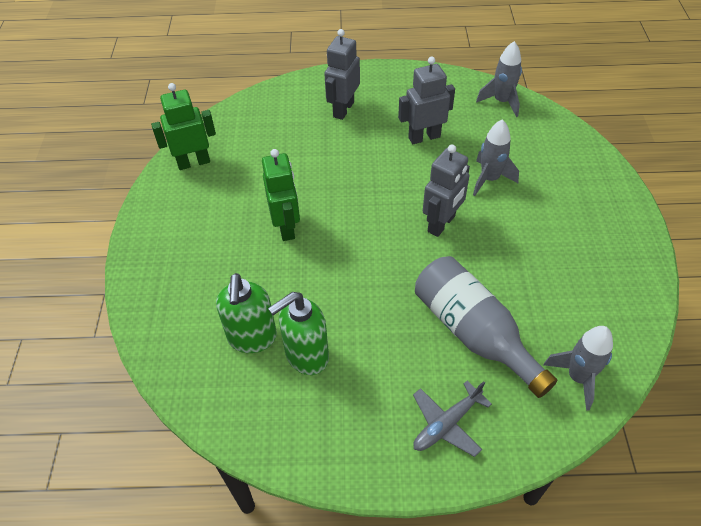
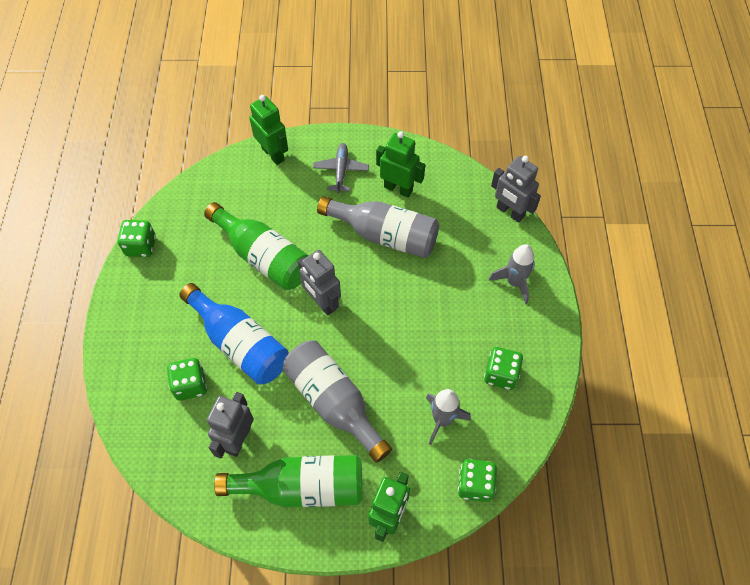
blue bottle: 0 -> 1
green bottle: 0 -> 2
green dice: 0 -> 4
green robot: 2 -> 3
green soap dispenser: 2 -> 0
grey bottle: 1 -> 2
grey rocket: 3 -> 2

